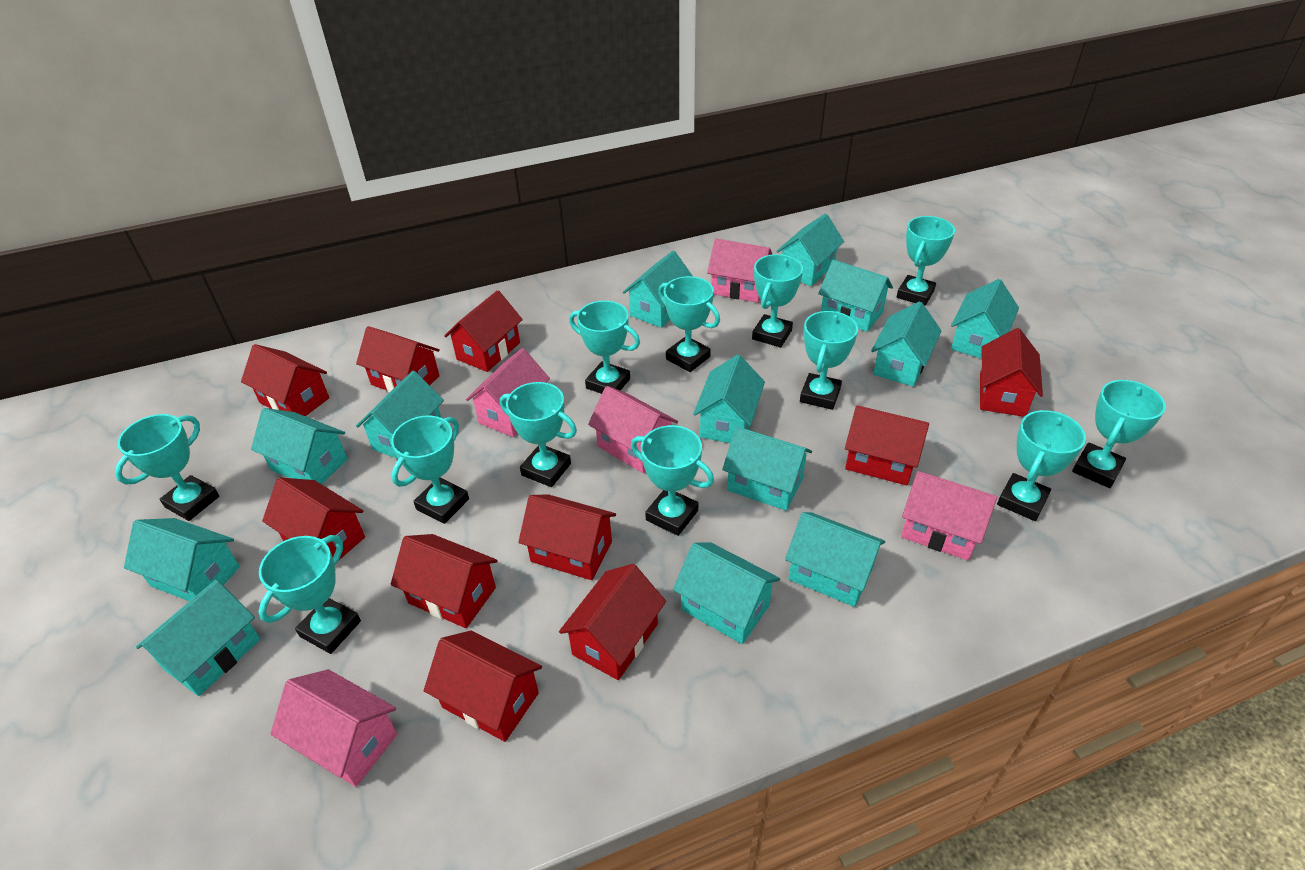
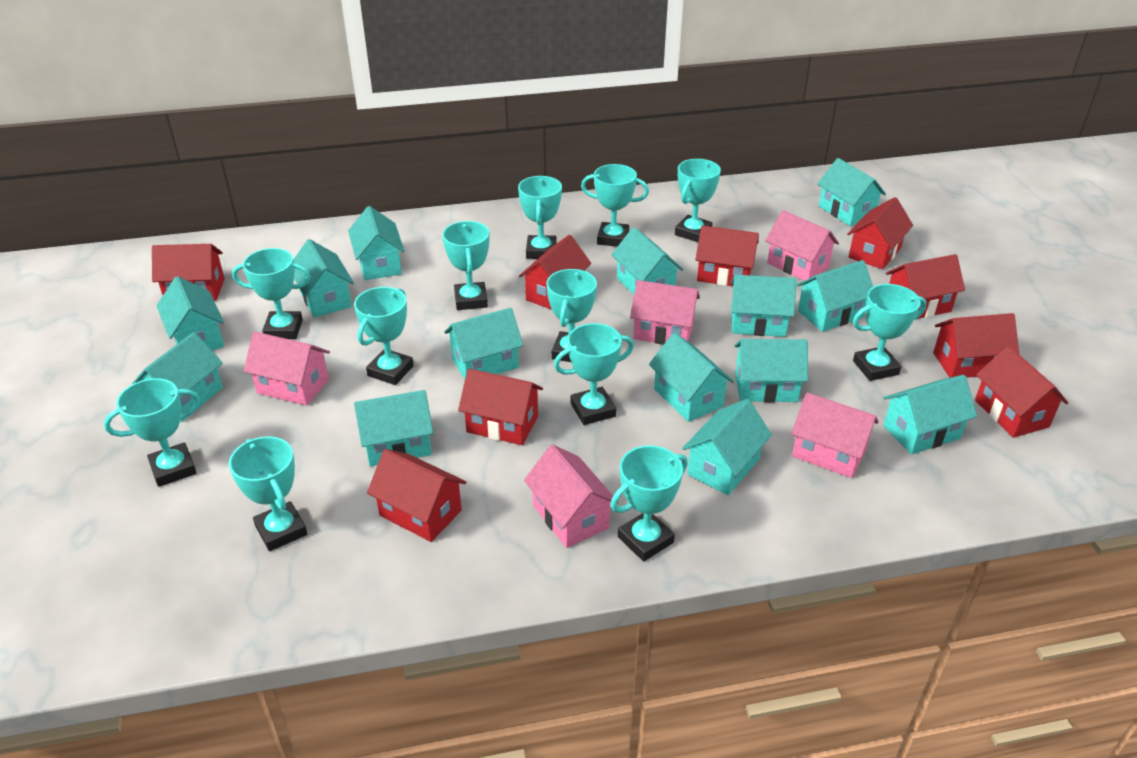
red house: 10 -> 9
turquoise house: 13 -> 14

